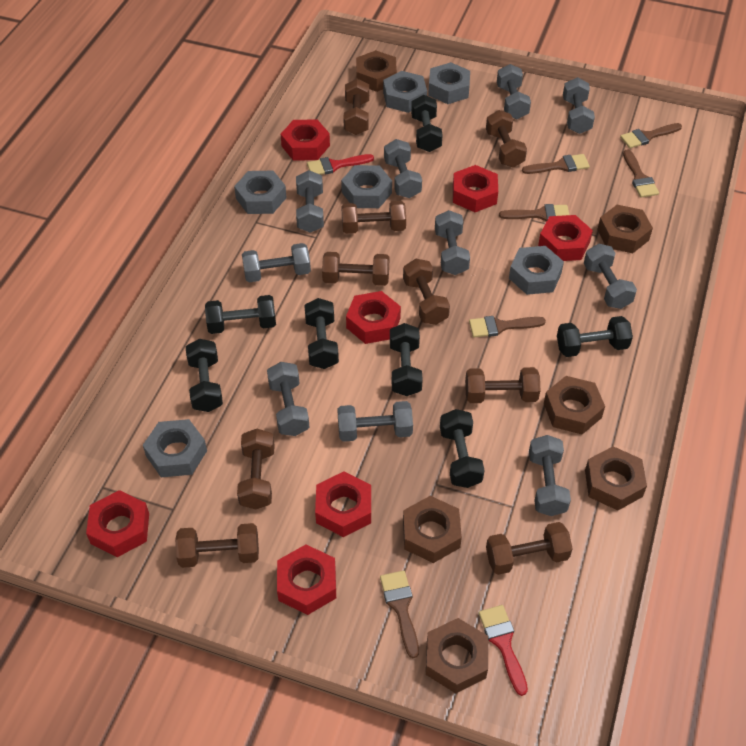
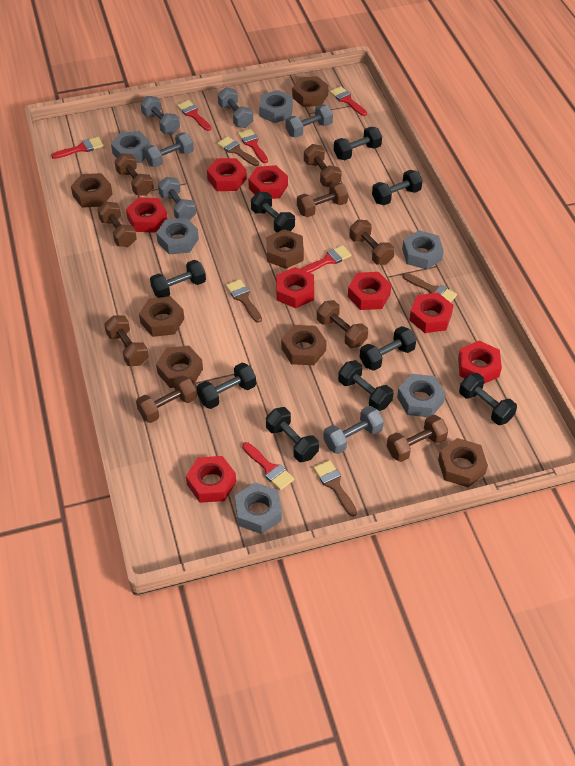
black dumbbell: 7 -> 9
brown brush: 6 -> 4
brown nut: 6 -> 7
grey dumbbell: 10 -> 6
red brush: 2 -> 6
red nut: 7 -> 8

